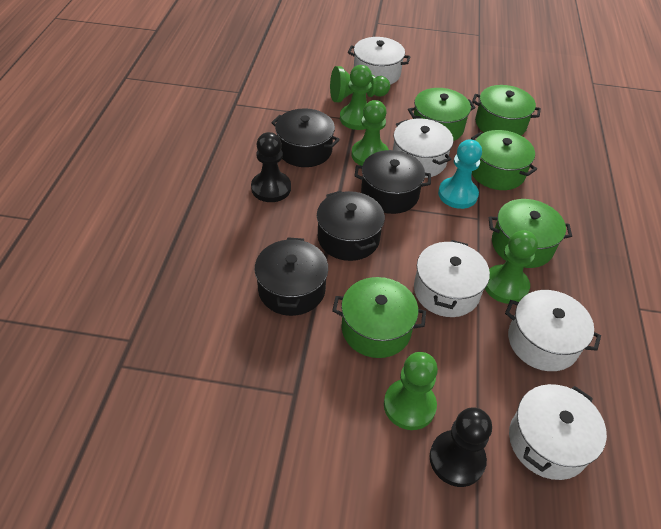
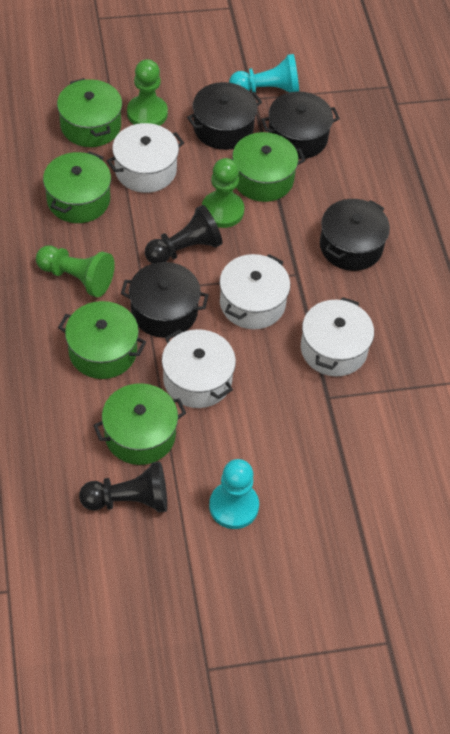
green pawn: 5 -> 3
turquoise pawn: 1 -> 2
white pot: 5 -> 4

